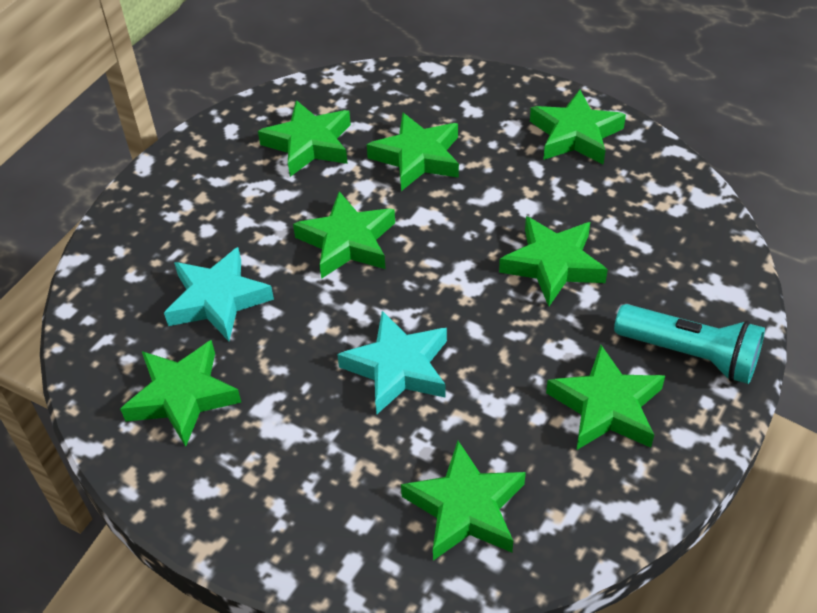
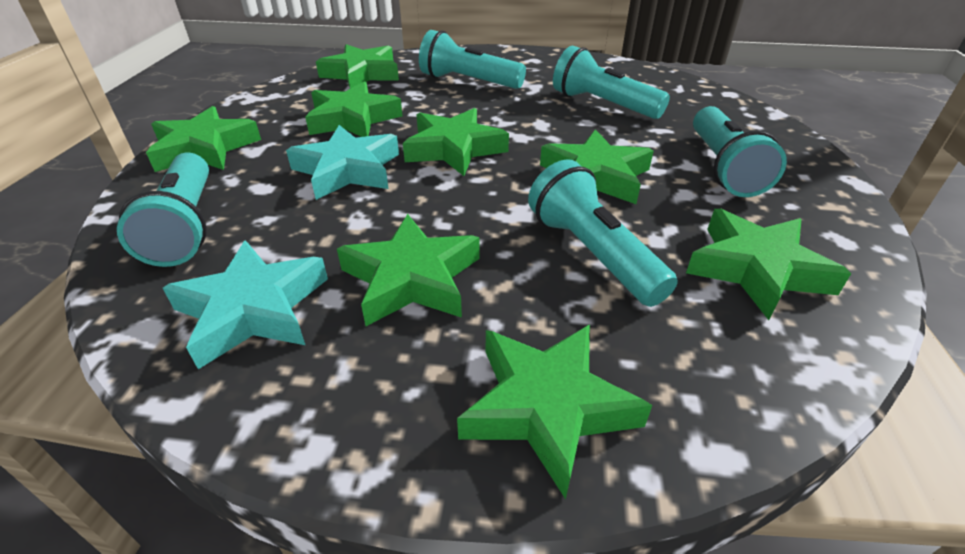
turquoise flashlight: 1 -> 5

